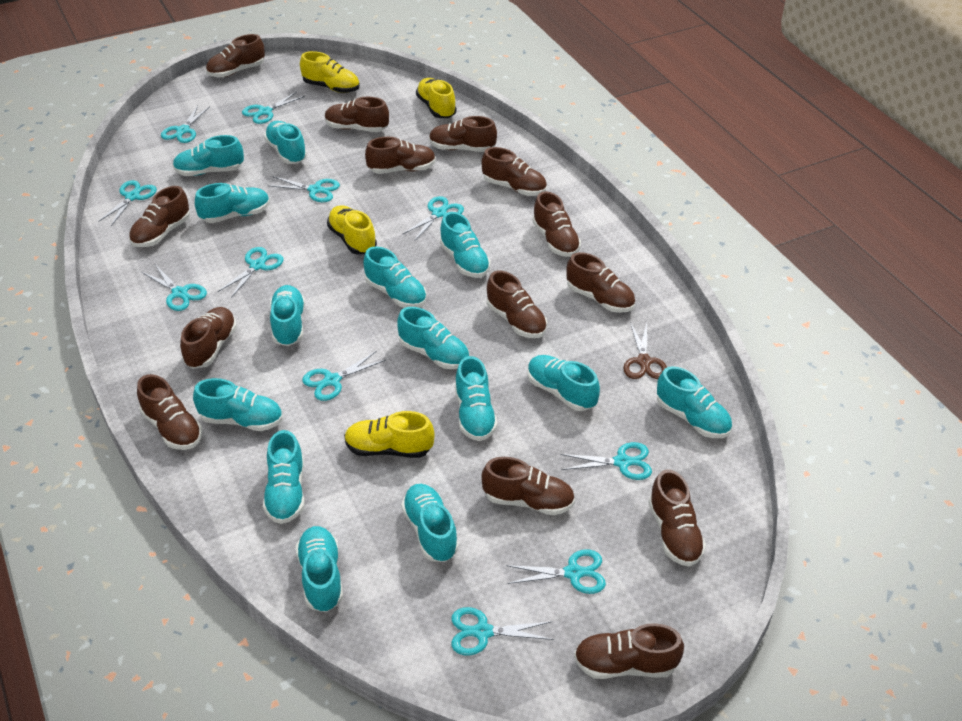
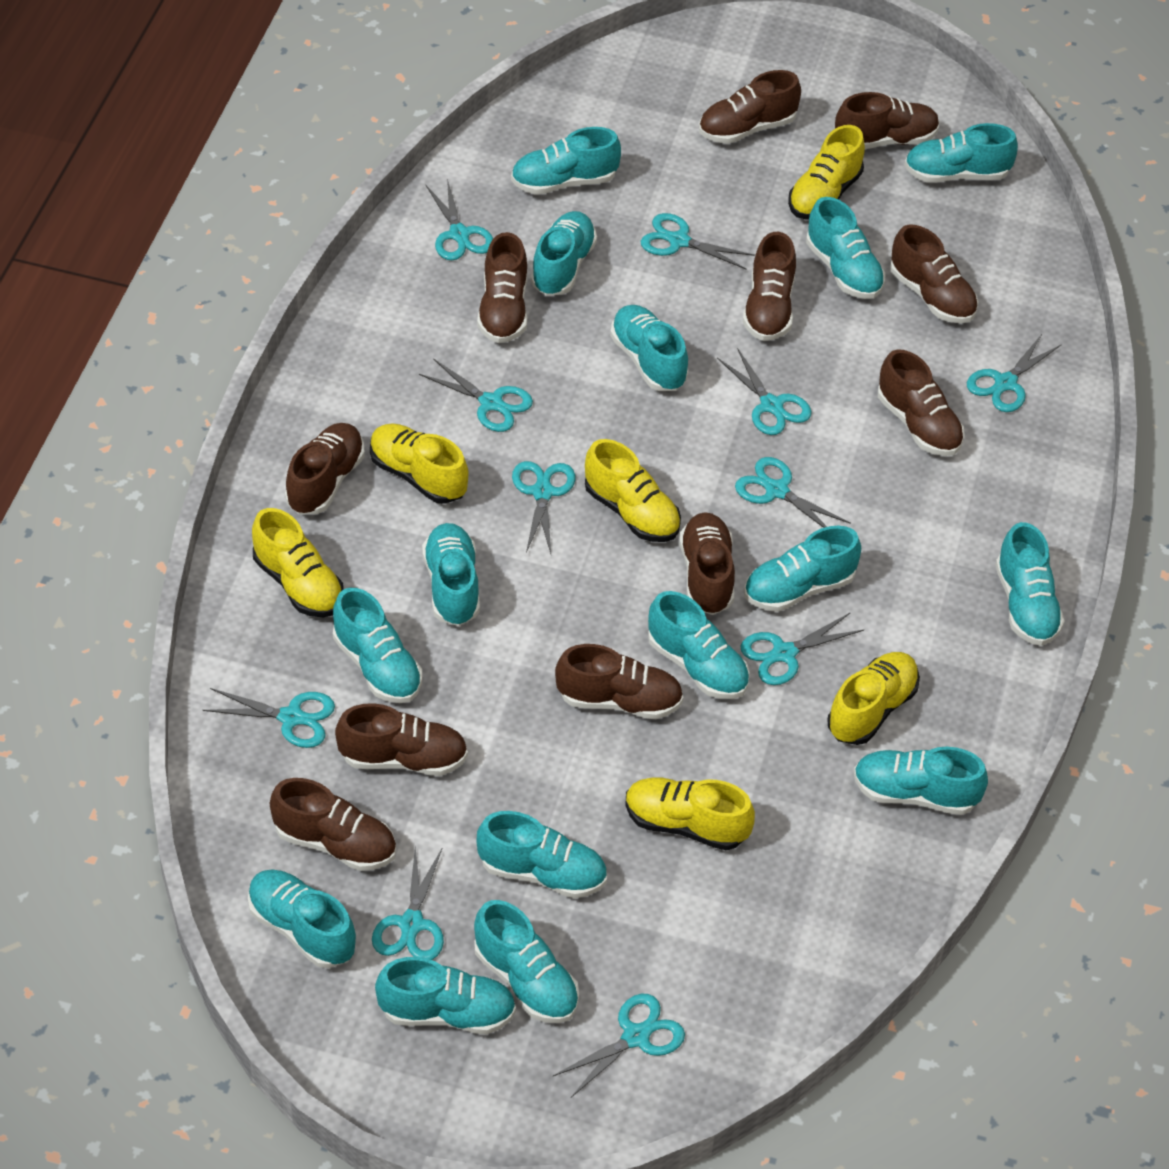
brown scissors: 1 -> 0
brown shoe: 14 -> 11
turquoise shoe: 14 -> 15
yellow shoe: 4 -> 6

